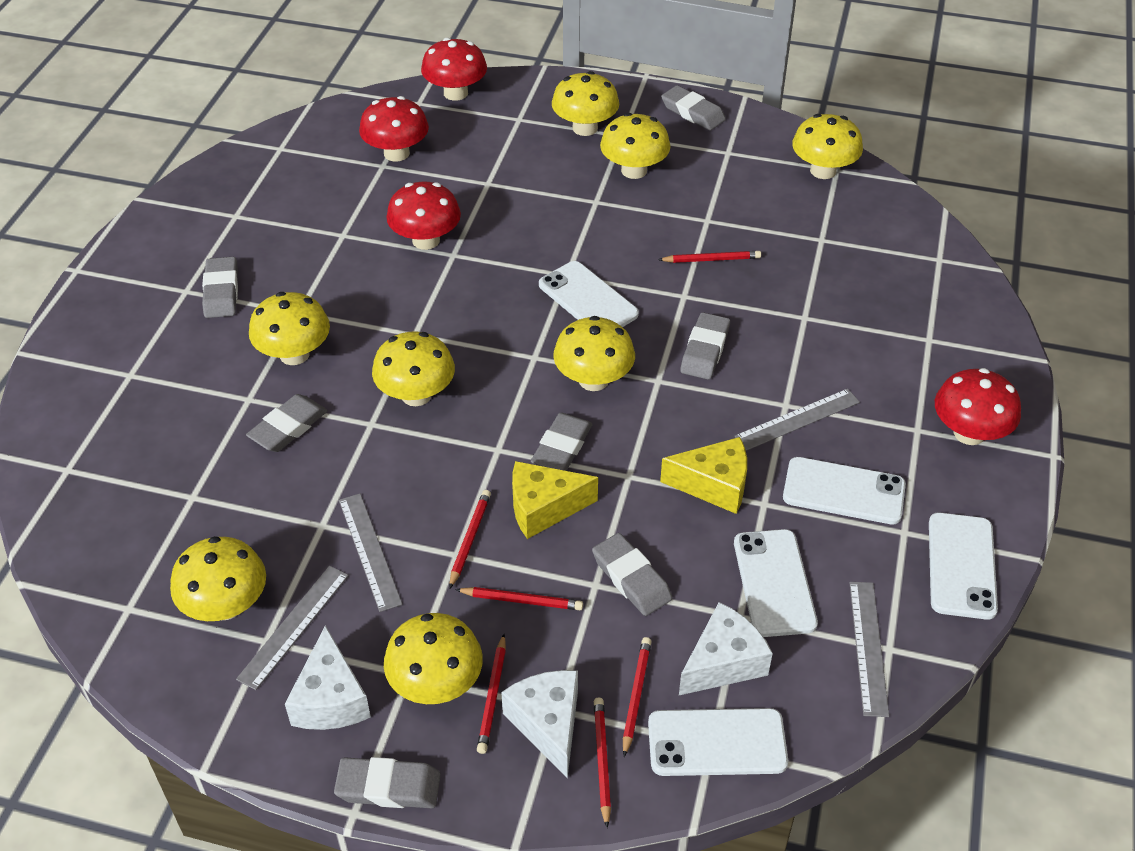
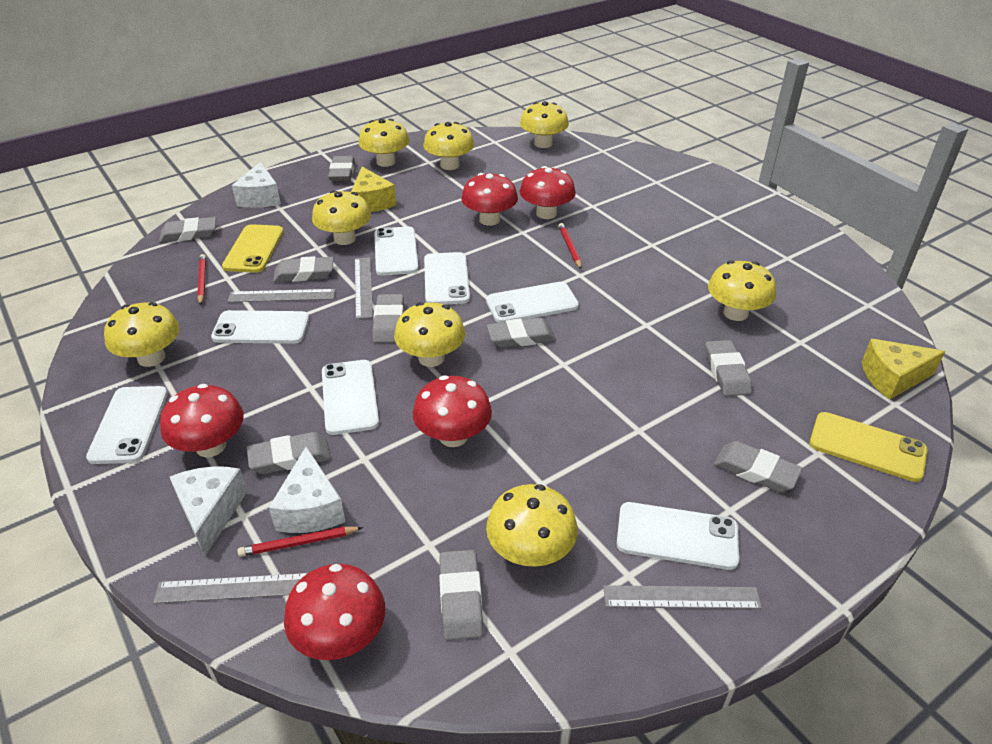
grey eraser: 7 -> 9
red mushroom: 4 -> 5
red pencil: 6 -> 3
white phone: 5 -> 7
yellow phone: 0 -> 2

